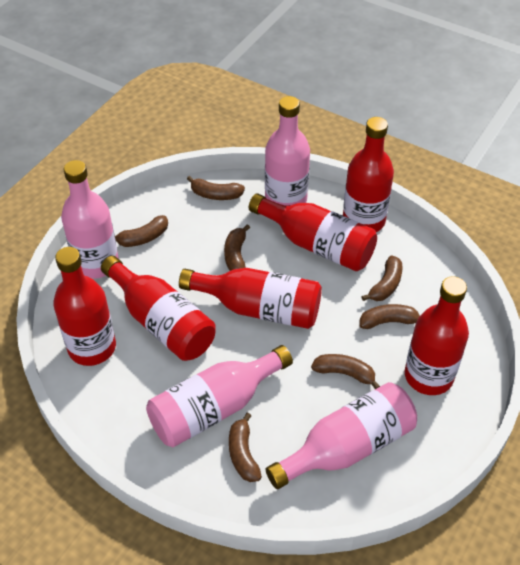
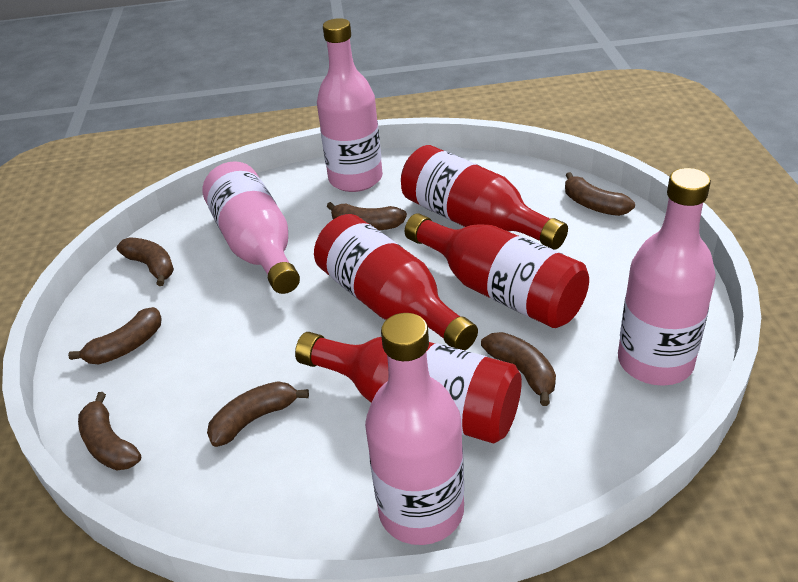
red bottle: 6 -> 4

